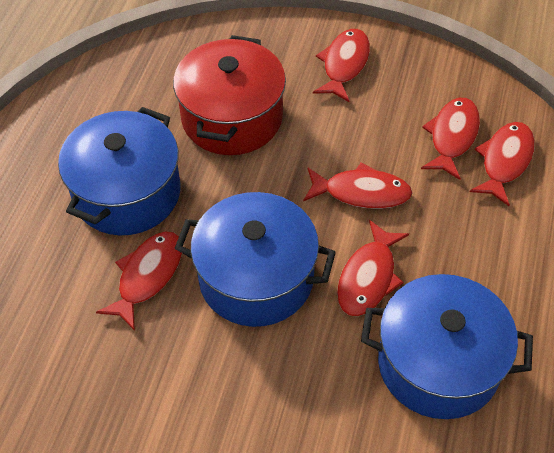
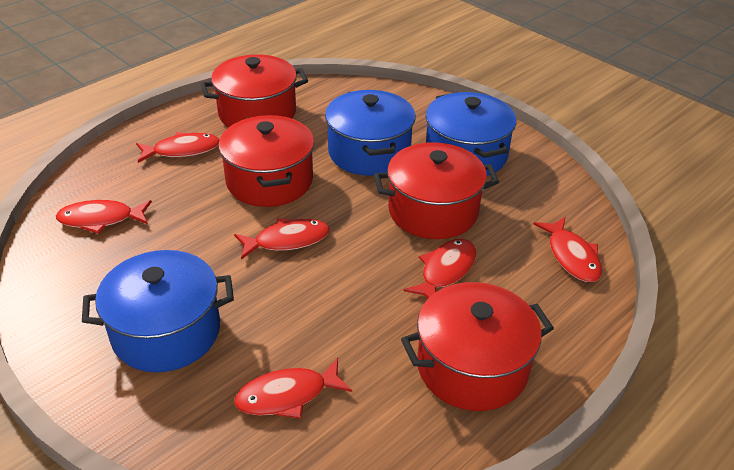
red pot: 1 -> 4

